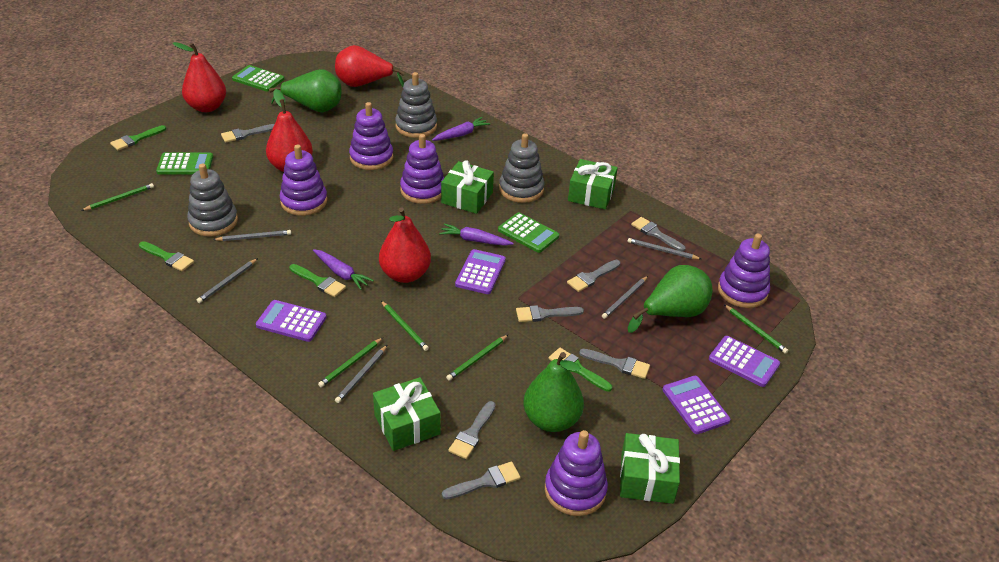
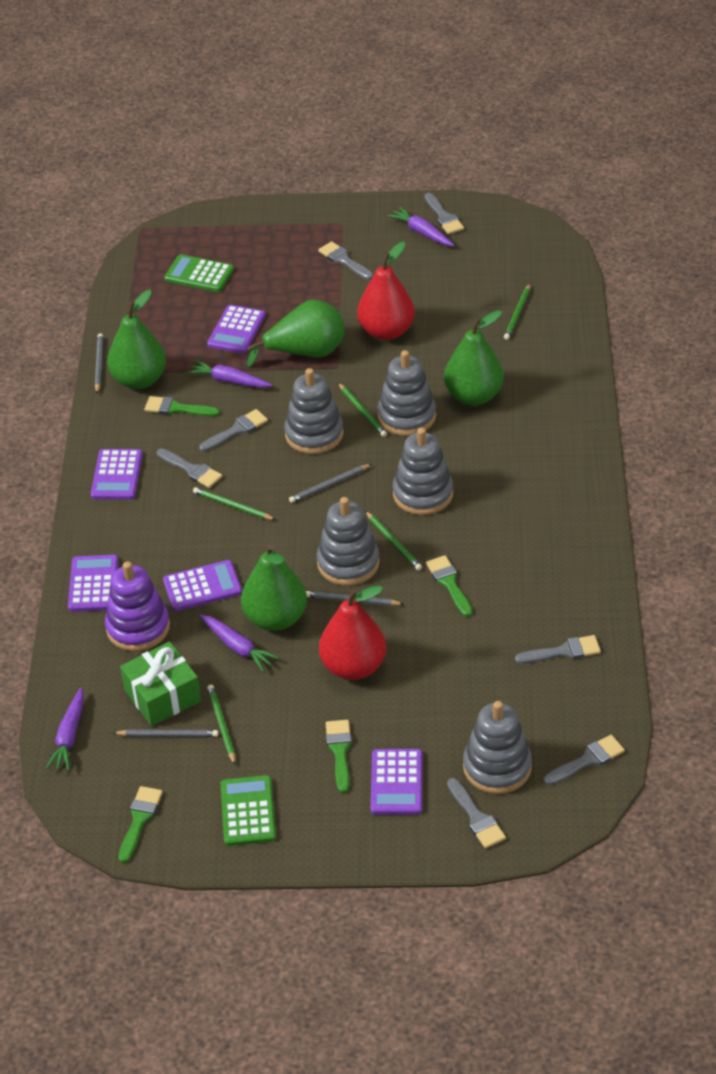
green calculator: 3 -> 2
green gift: 4 -> 1
green pear: 3 -> 4
grey pencil: 5 -> 4
grey stacking toy: 3 -> 5
purple calculator: 4 -> 5
purple carrot: 3 -> 4
purple stacking toy: 5 -> 1
red pear: 4 -> 2

